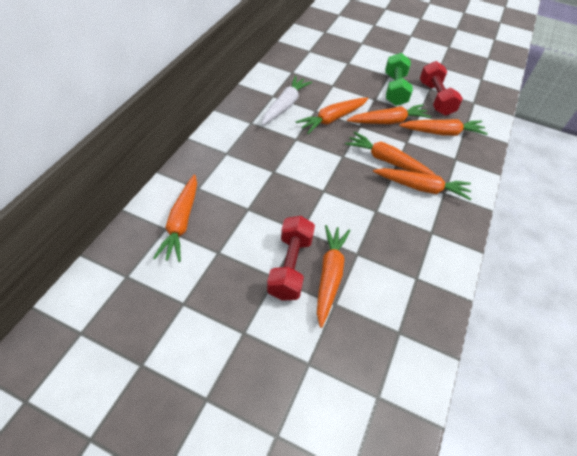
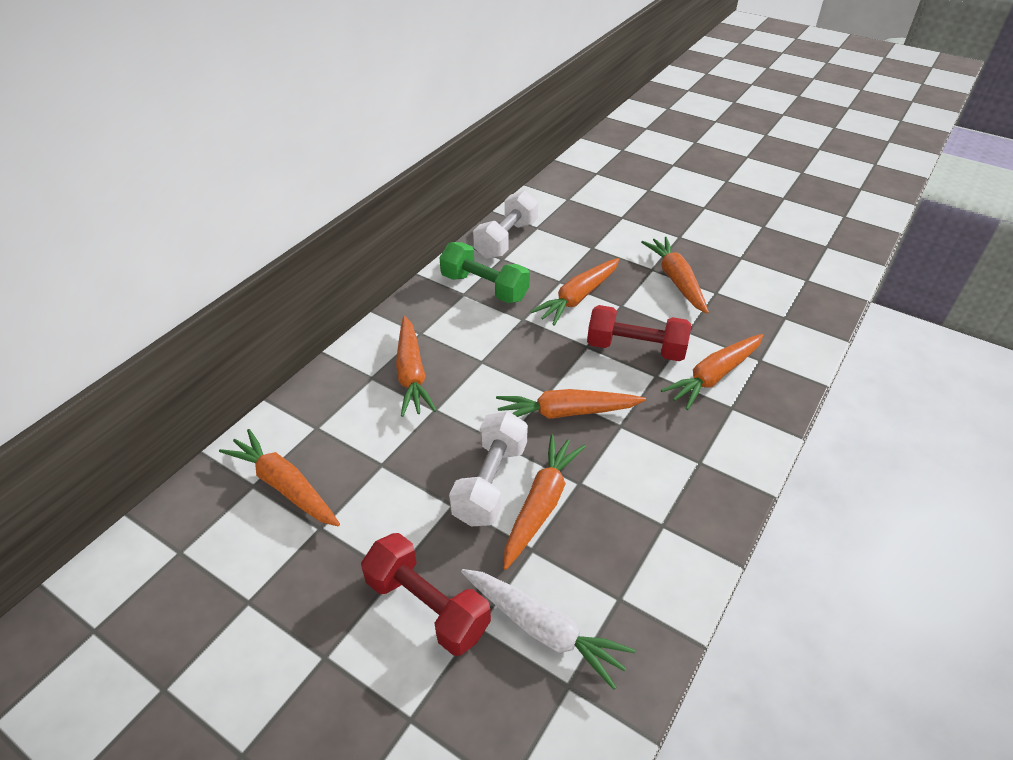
white dumbbell: 0 -> 2

